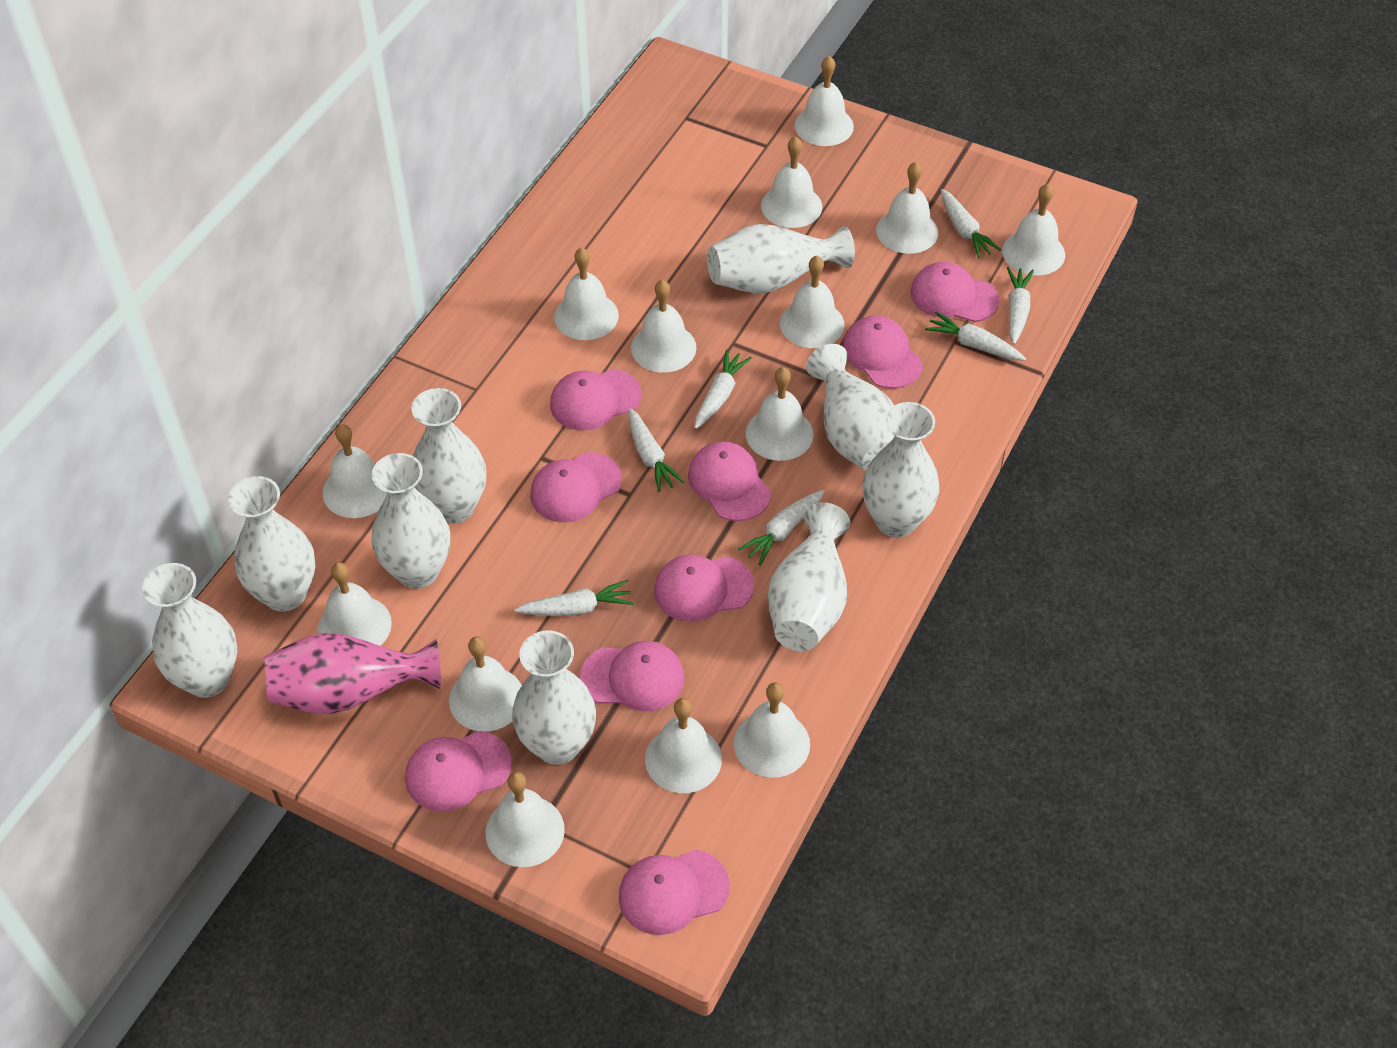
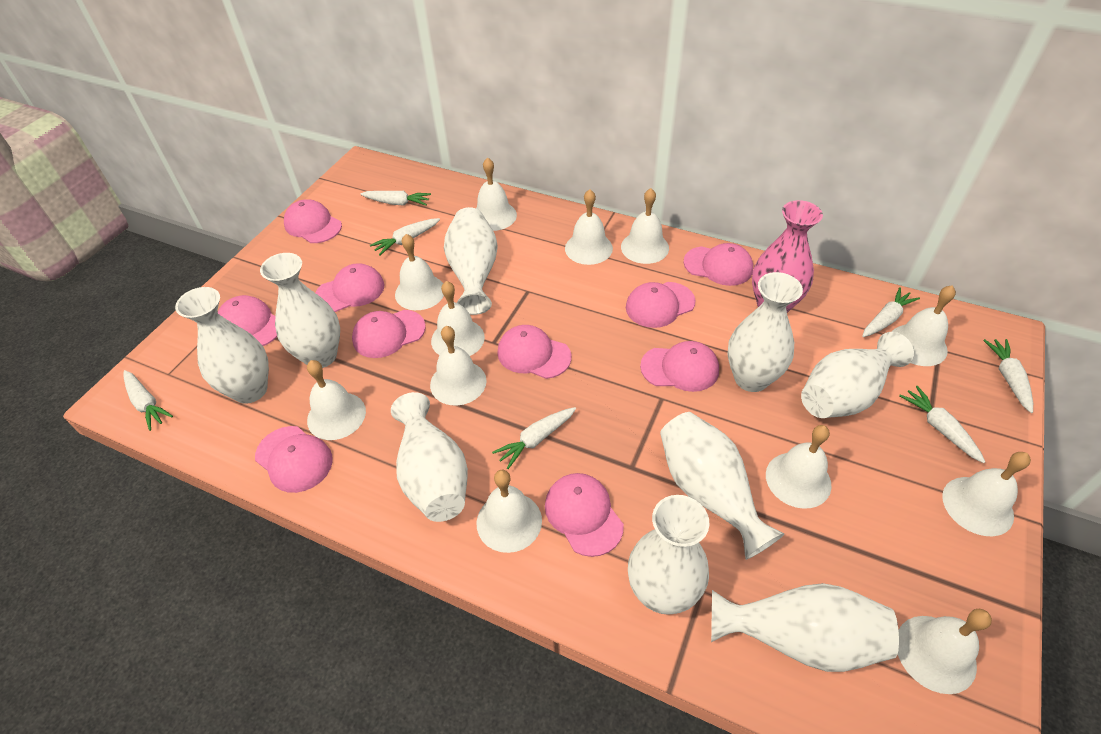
pink cap: 9 -> 10
white bell: 14 -> 12

